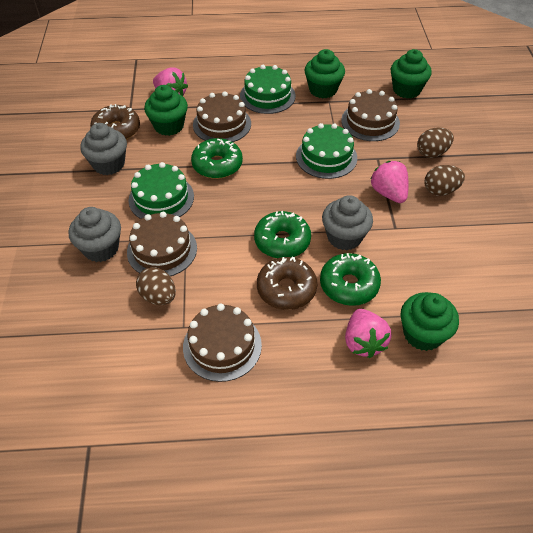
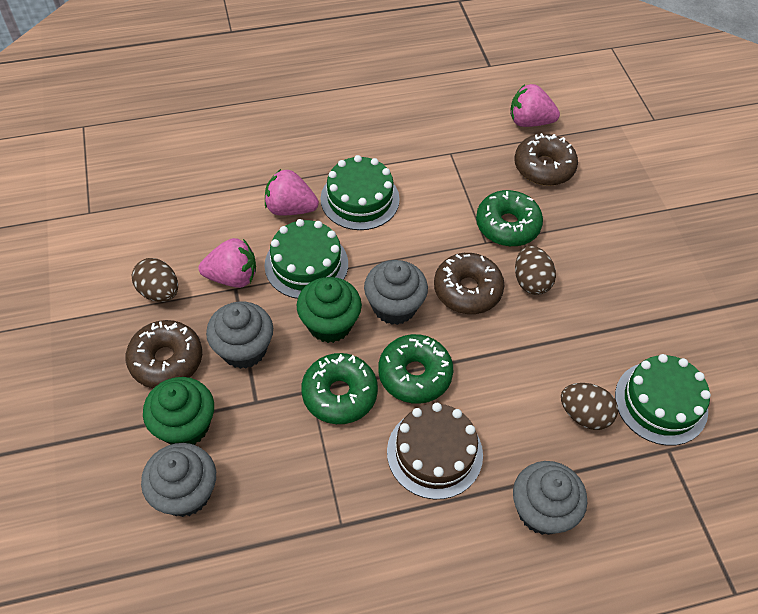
brown cake: 4 -> 1
brown donut: 2 -> 3
green cupcake: 4 -> 2
grey cupcake: 3 -> 4

